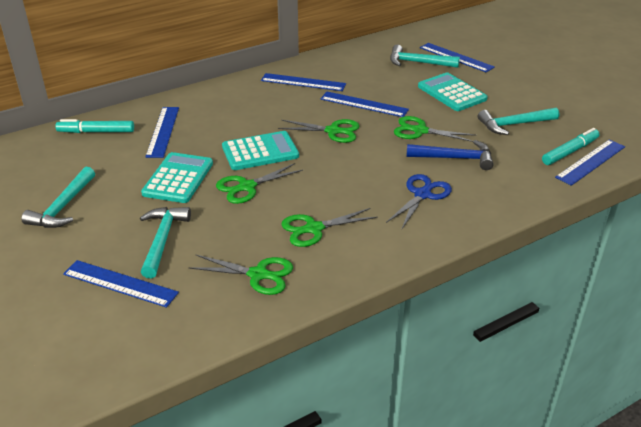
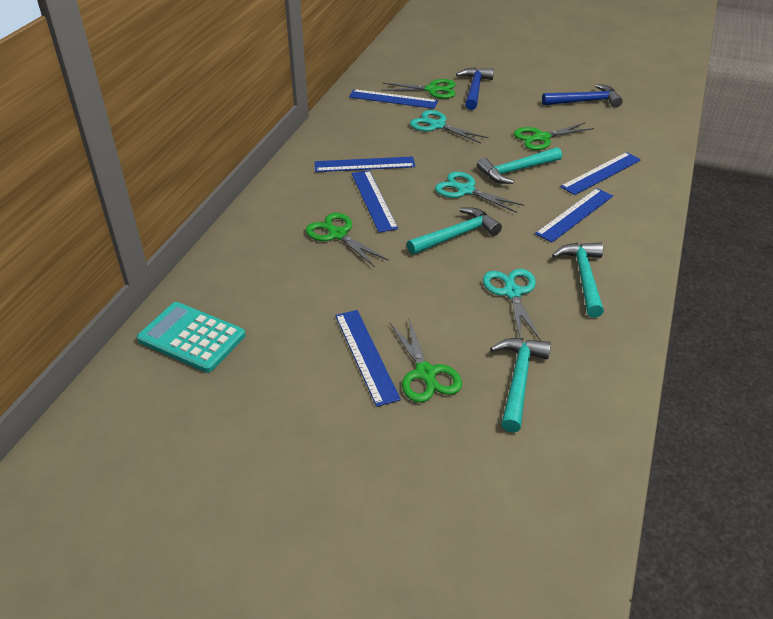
blue hammer: 1 -> 2
blue scissors: 1 -> 0
green scissors: 5 -> 4
turquoise calculator: 3 -> 1
turquoise marker: 2 -> 0
turquoise scissors: 0 -> 3

